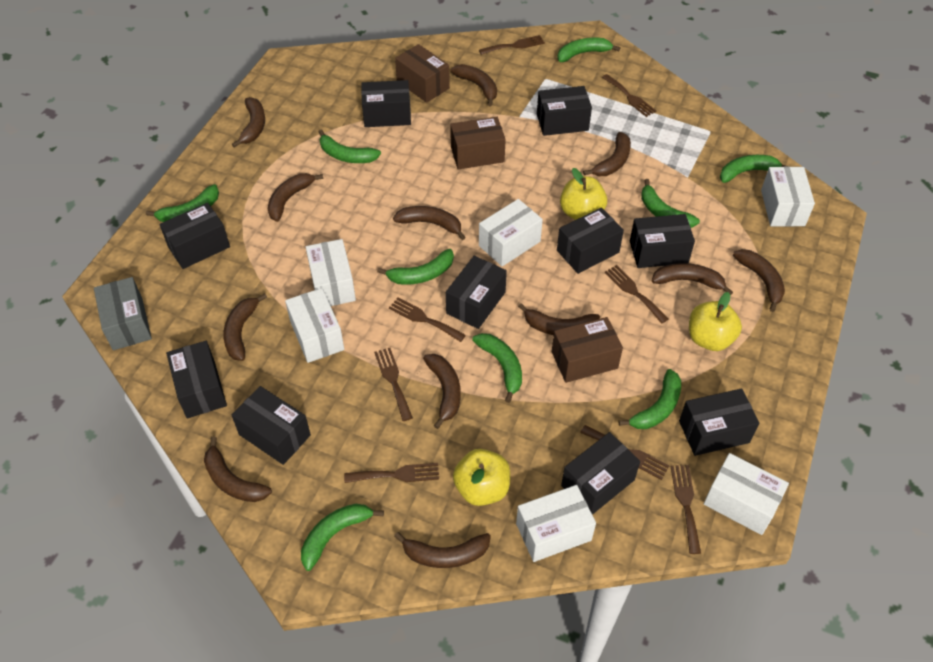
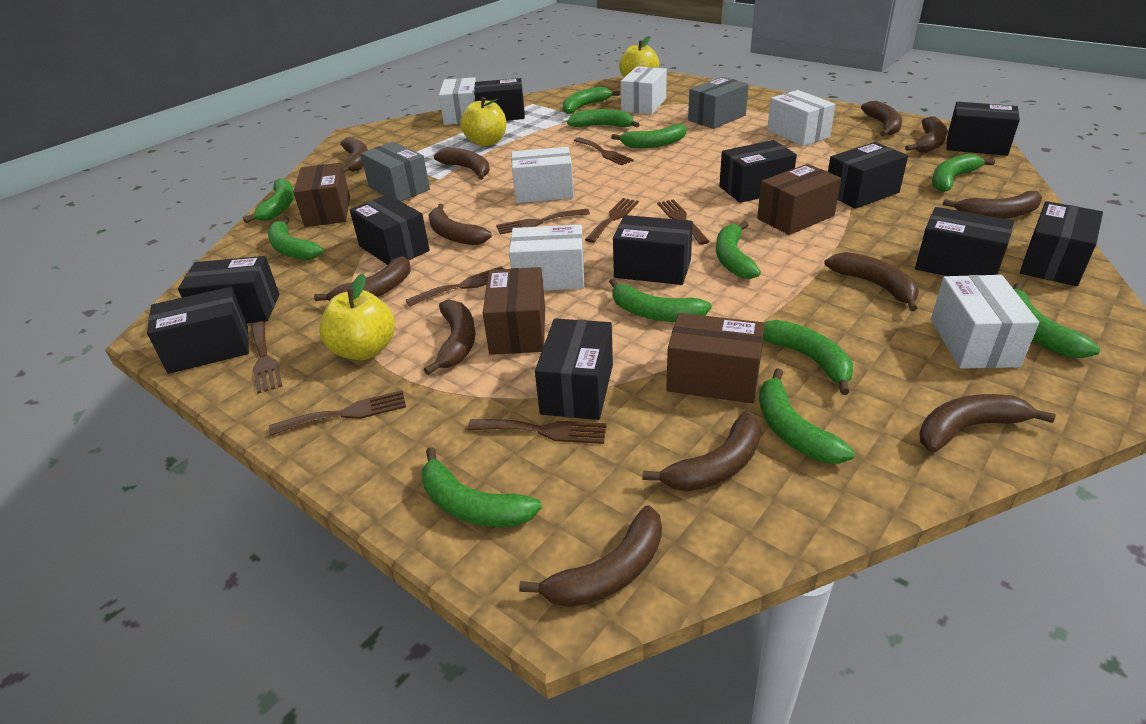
black box: 10 -> 11
brown box: 3 -> 4
green banana: 9 -> 12
grey box: 1 -> 2

